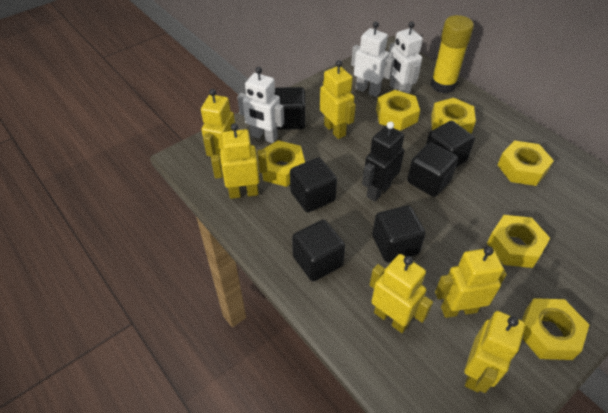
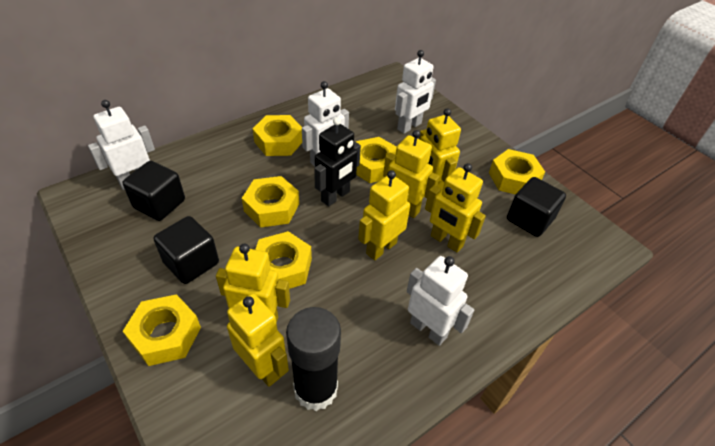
black cube: 6 -> 3
black glue stick: 0 -> 1
white robot: 3 -> 4
yellow glue stick: 1 -> 0

